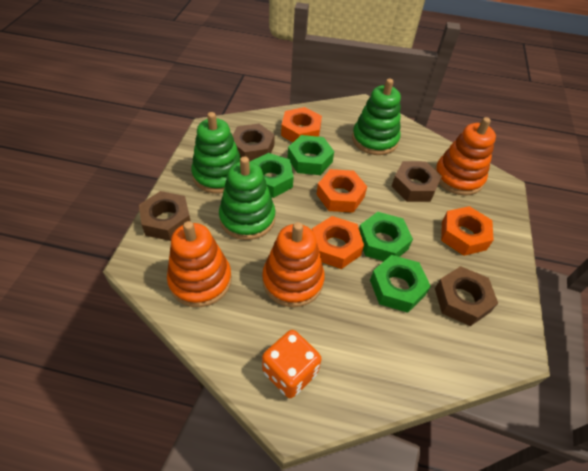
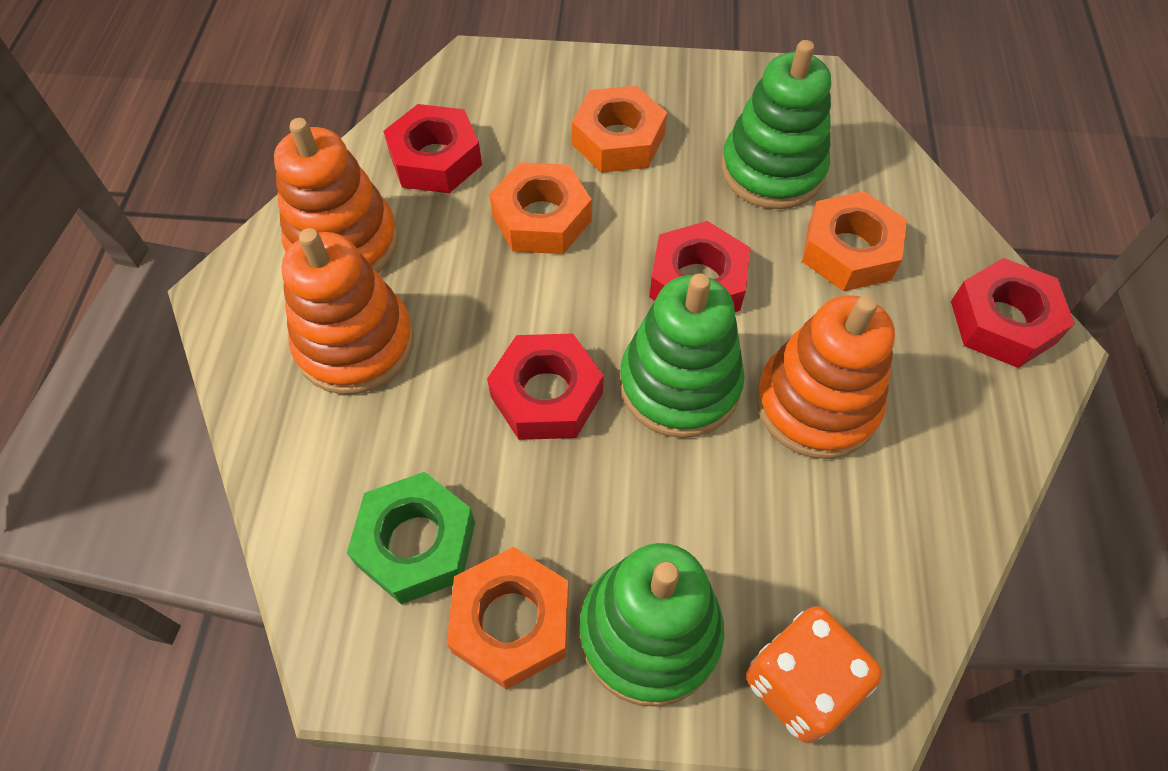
brown nut: 4 -> 0
green nut: 4 -> 1
red nut: 0 -> 4

